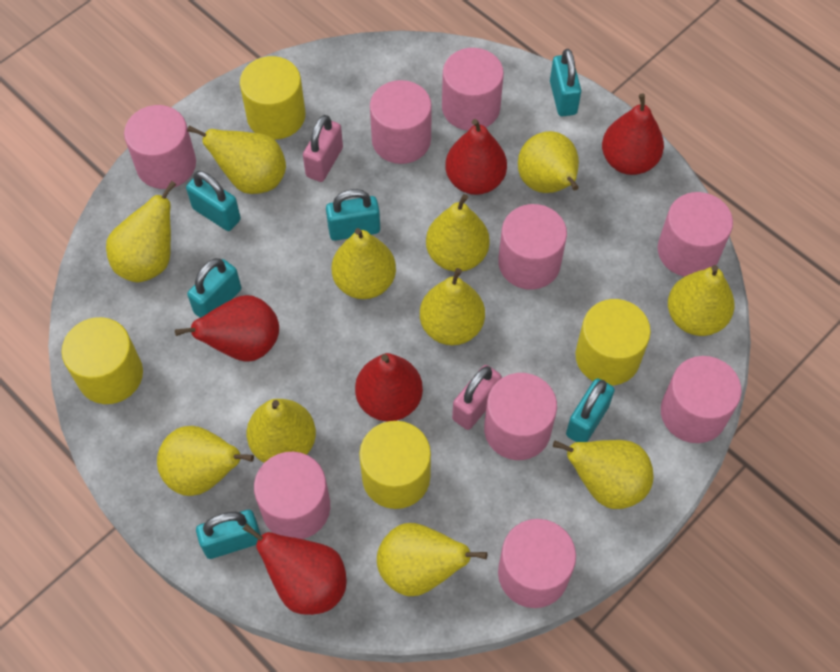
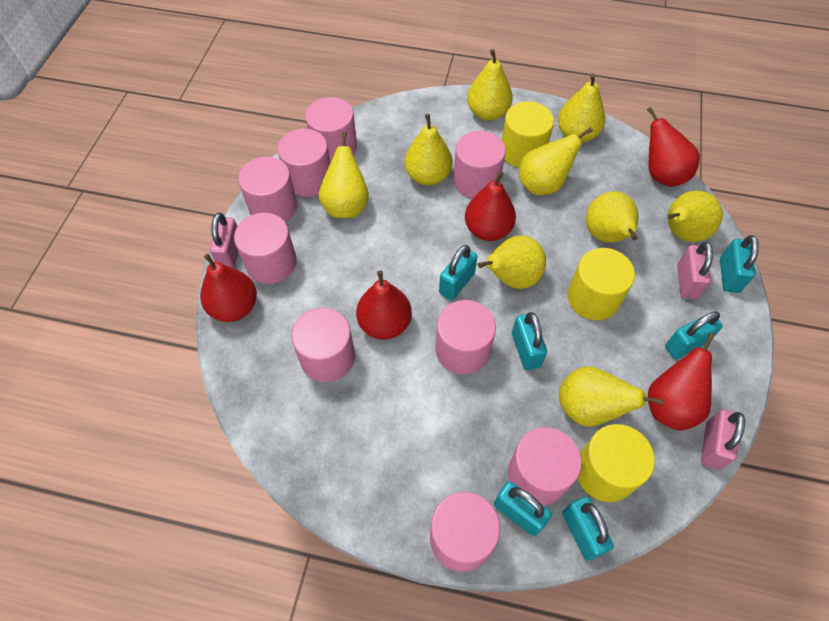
pink padlock: 2 -> 3
yellow cylinder: 4 -> 3
yellow pear: 11 -> 9

